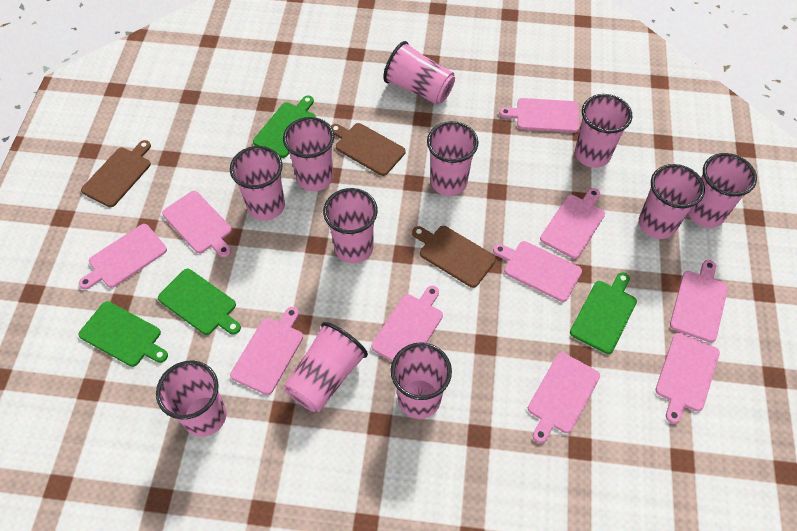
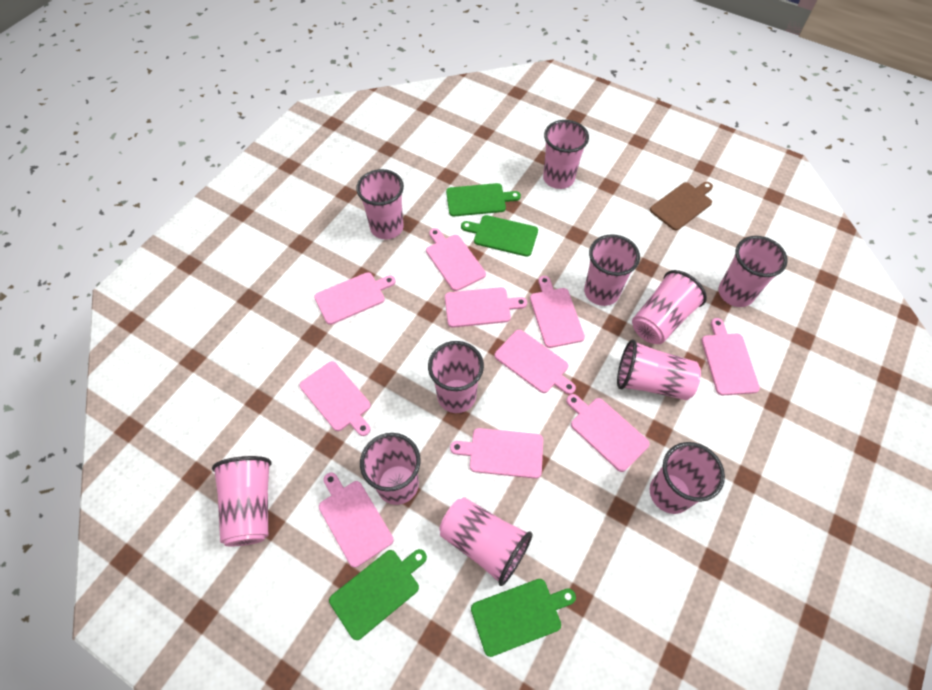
brown cutting board: 3 -> 1

